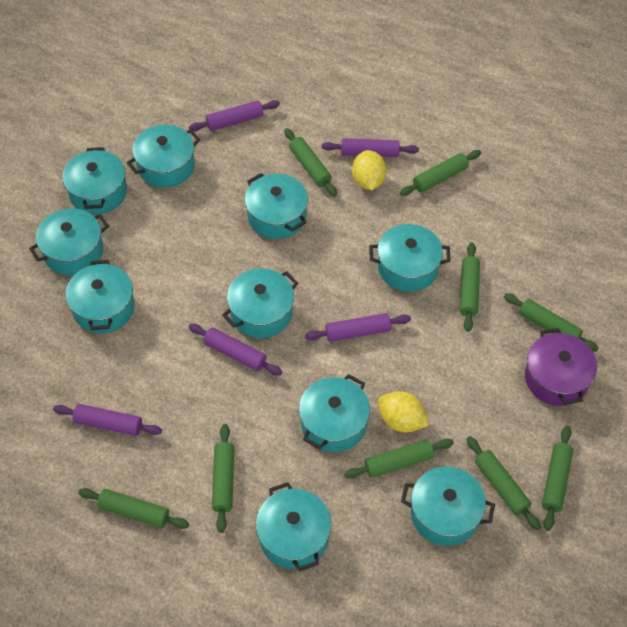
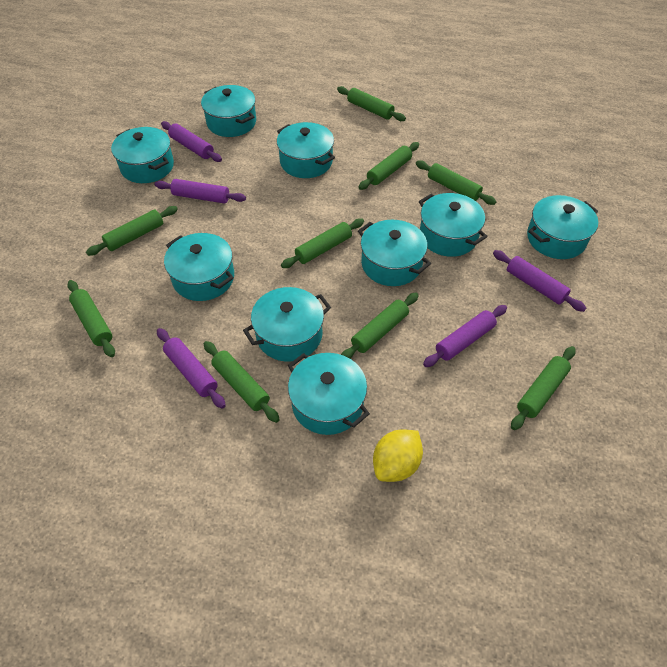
purple pot: 1 -> 0
turquoise pot: 10 -> 9
yellow lemon: 2 -> 1

